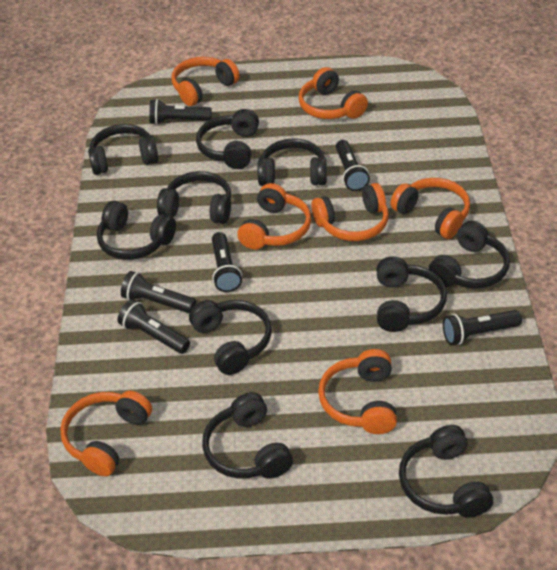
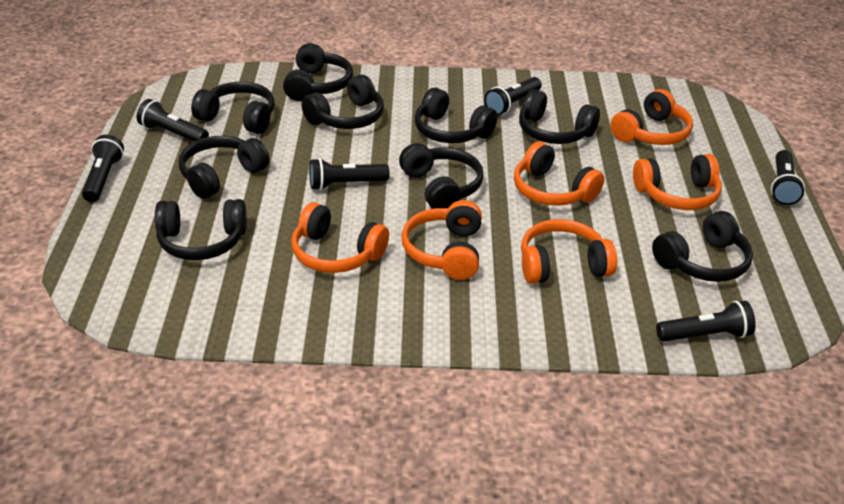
black headphones: 10 -> 9
orange headphones: 7 -> 6

